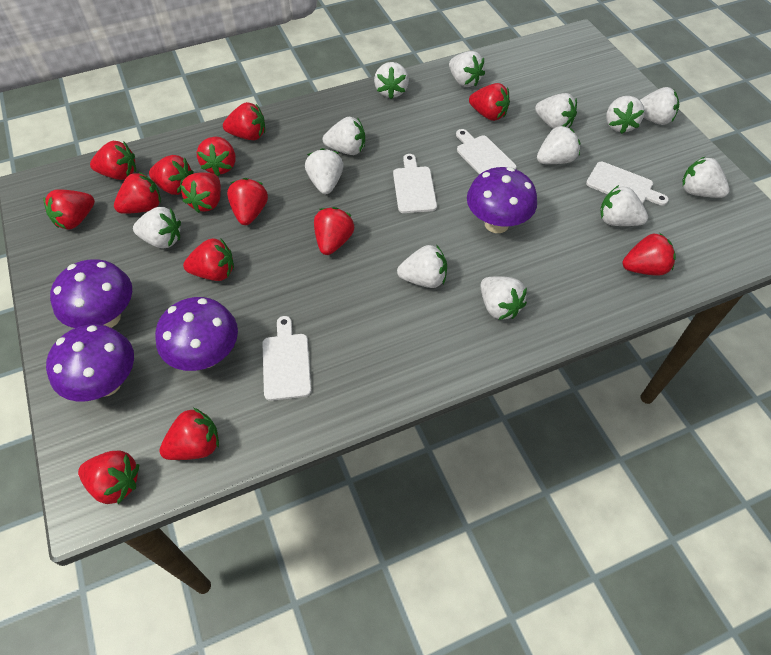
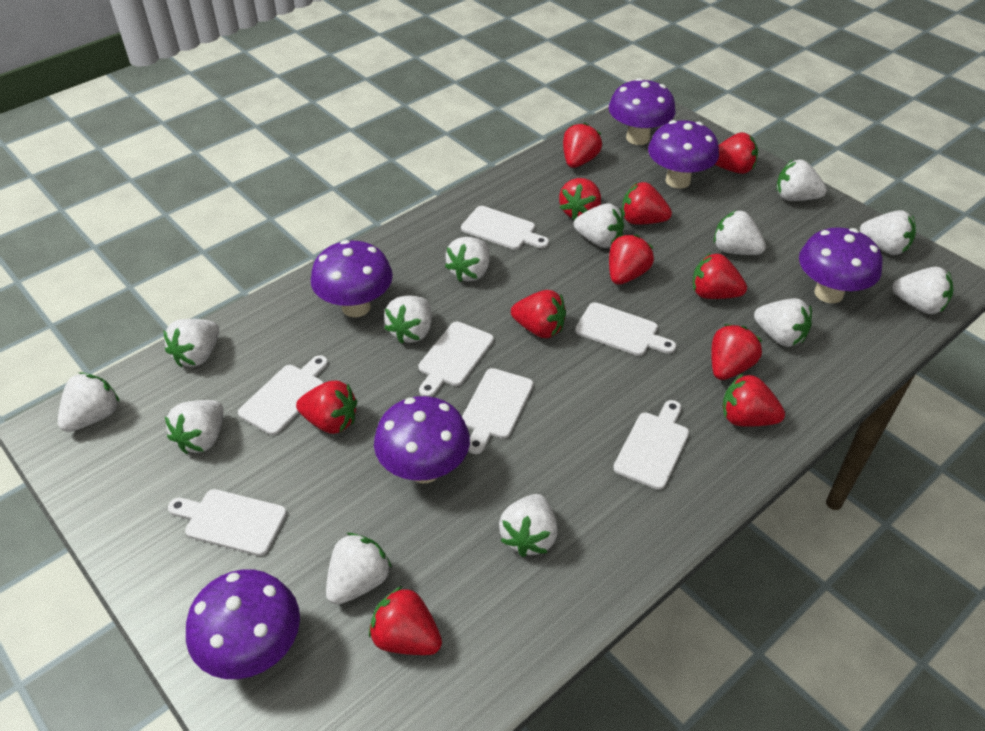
purple mushroom: 4 -> 6
red strawberry: 14 -> 11
white cutting board: 4 -> 7

